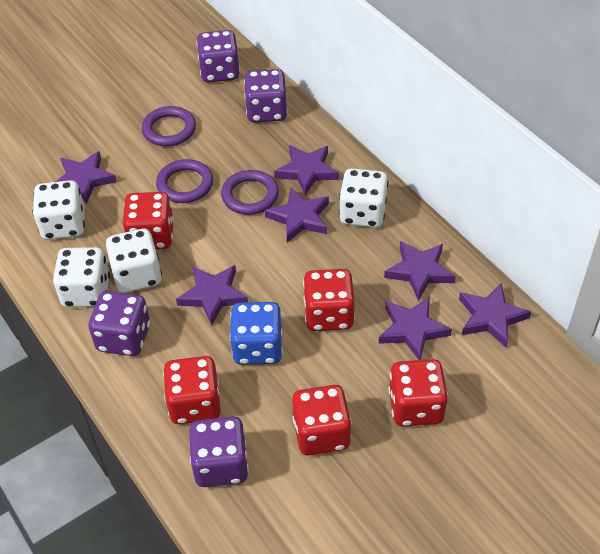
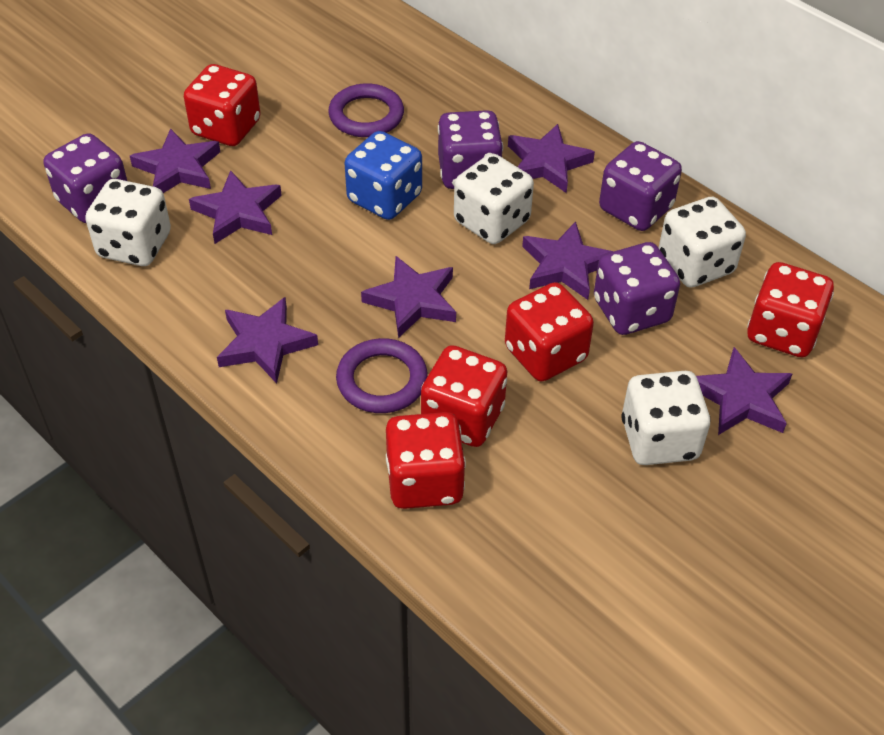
purple ring: 3 -> 2

